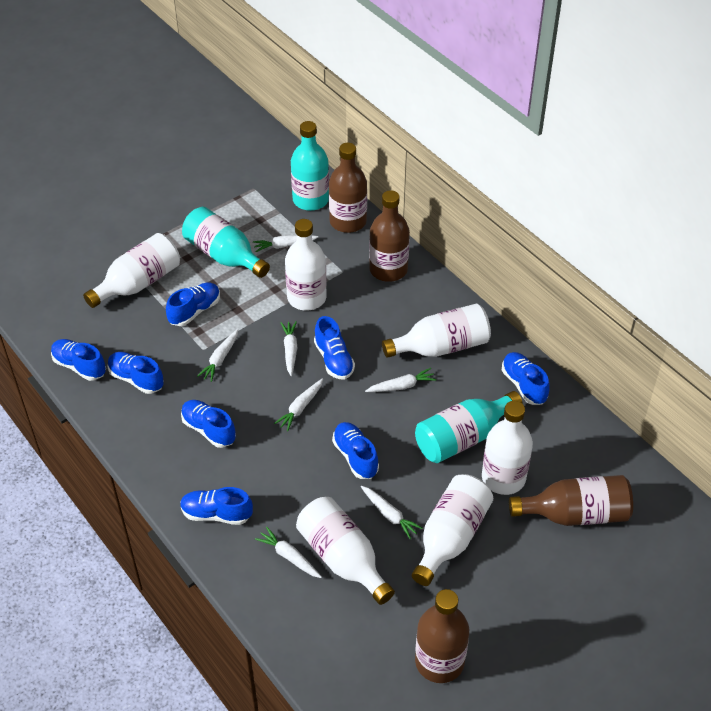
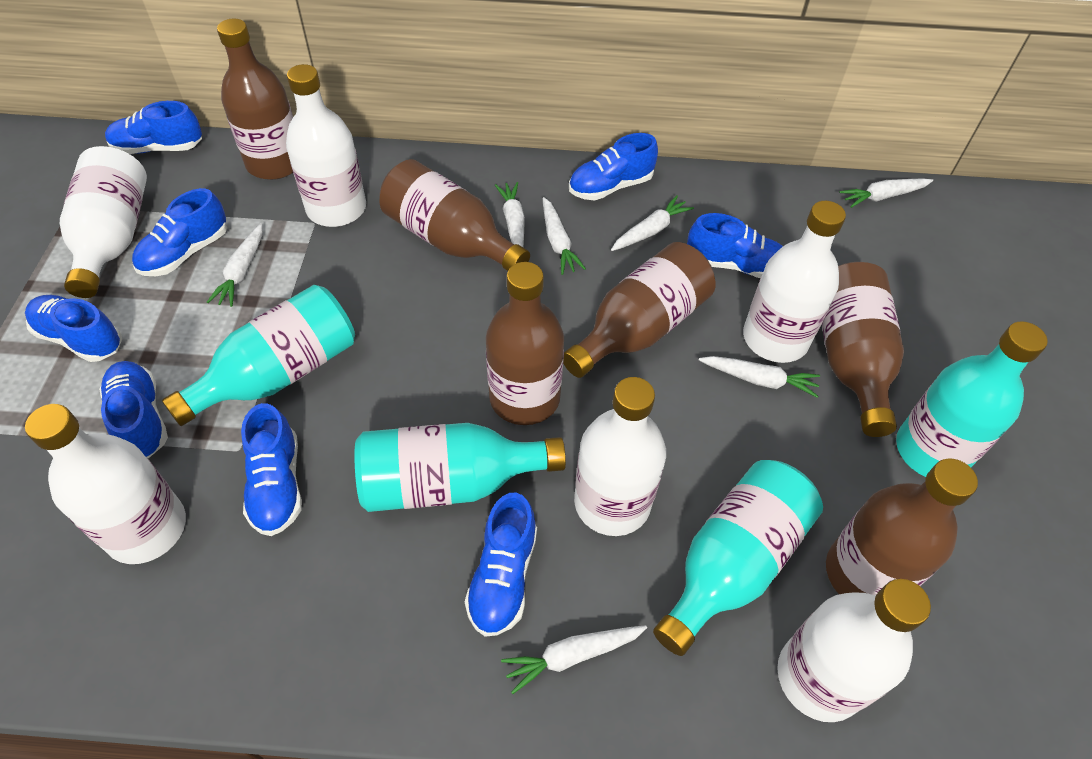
brown bottle: 4 -> 6
turquoise bottle: 3 -> 4

